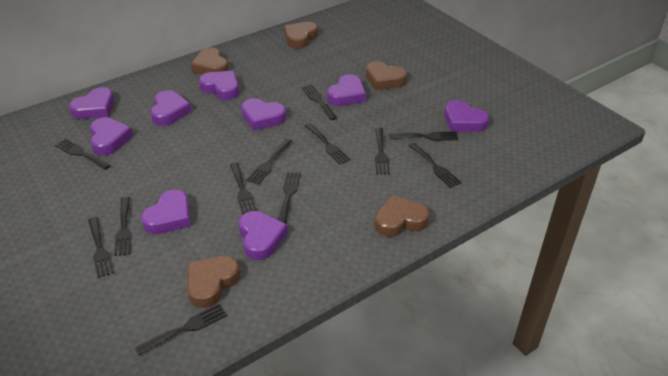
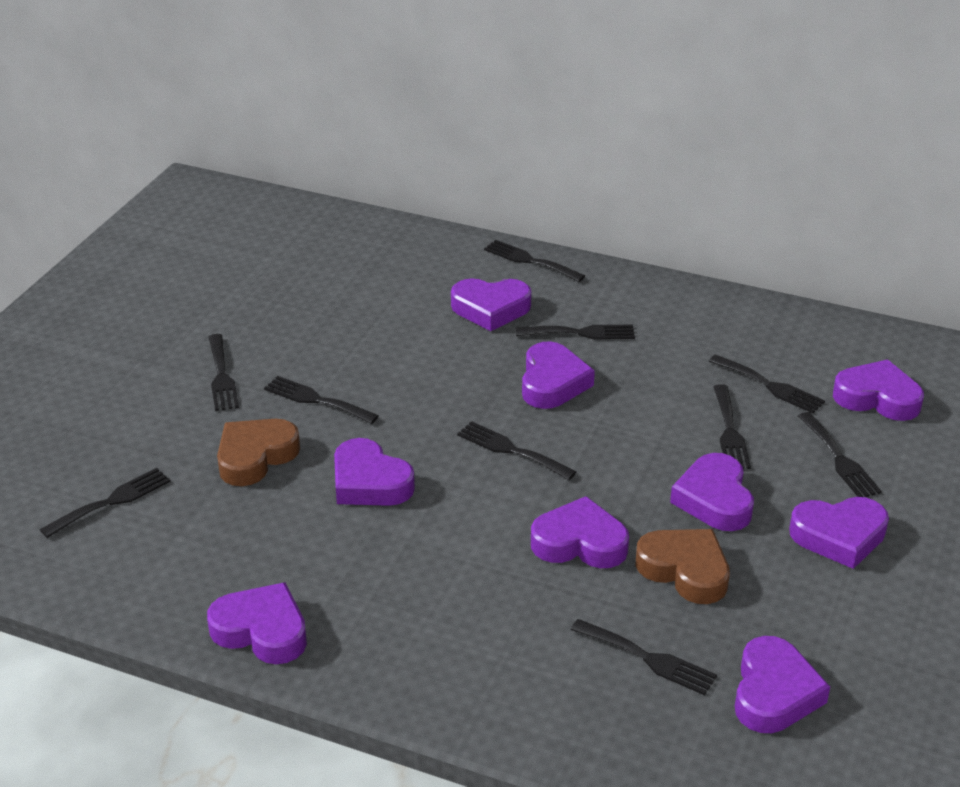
black fork: 12 -> 10
brown heart: 5 -> 2

